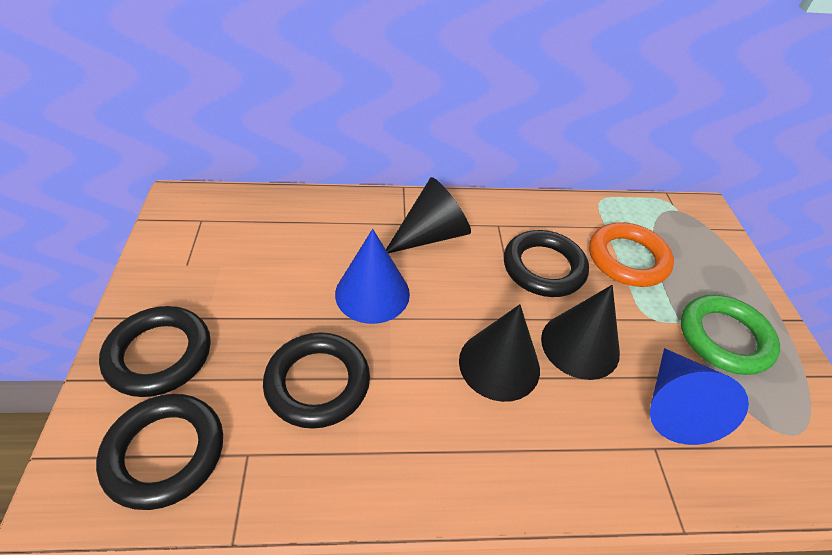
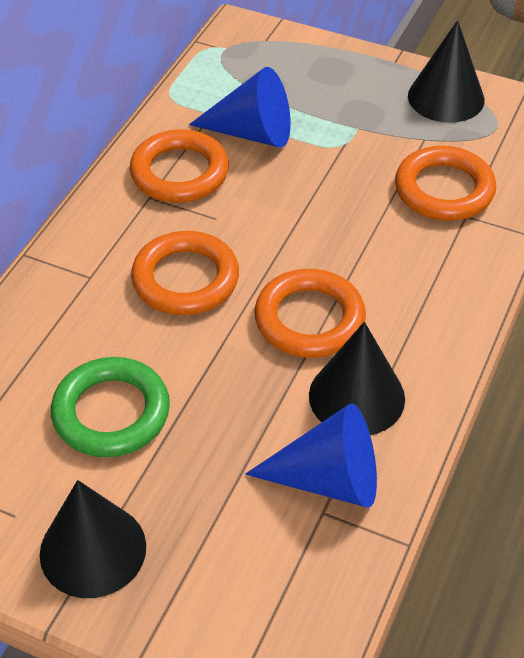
black ring: 4 -> 0
orange ring: 1 -> 4

